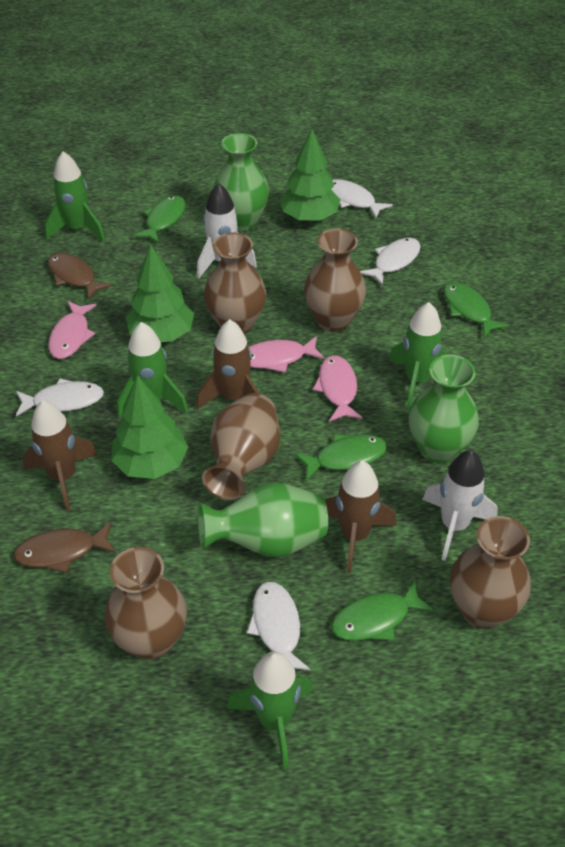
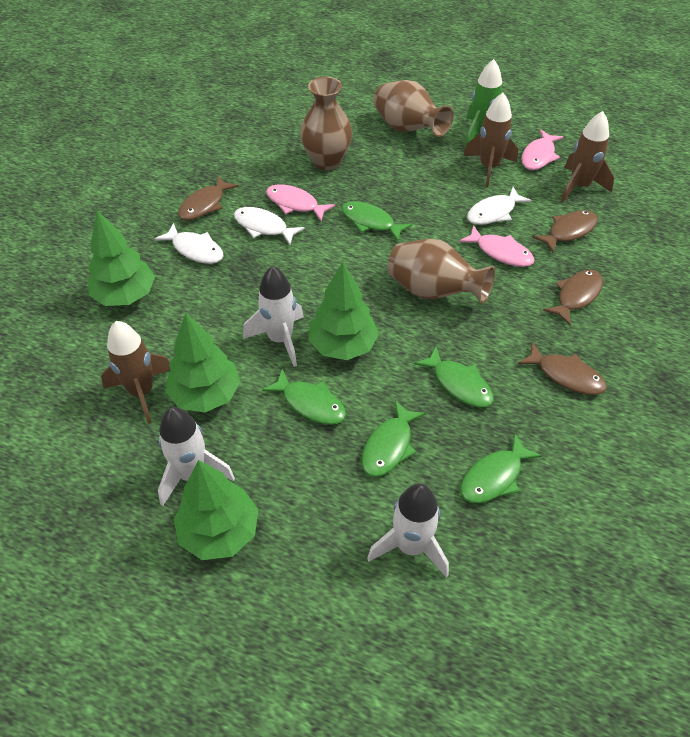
brown fish: 2 -> 4
brown vase: 5 -> 3
green fish: 4 -> 5
green rocket: 4 -> 1
green tree: 3 -> 4
green vase: 3 -> 0
white fish: 4 -> 3
white rocket: 2 -> 3

